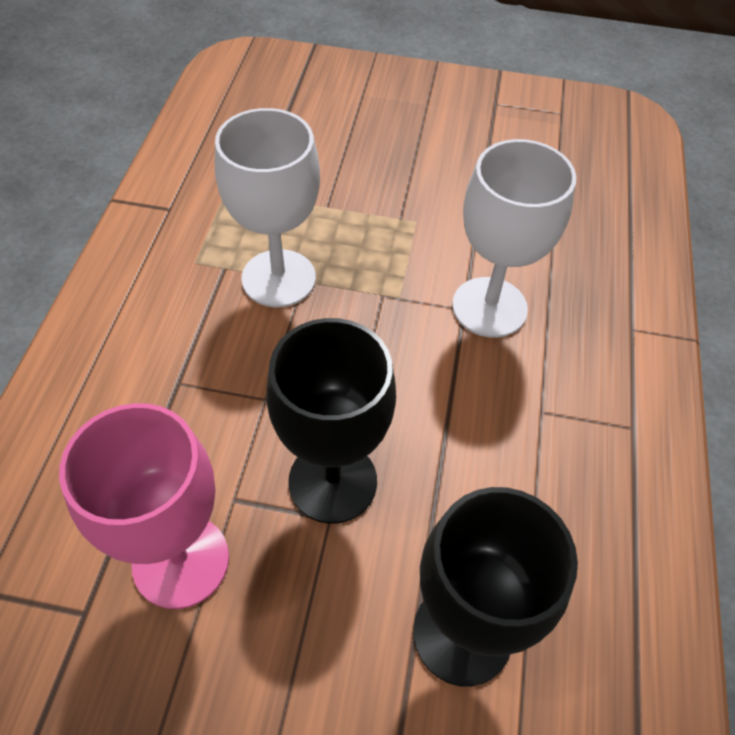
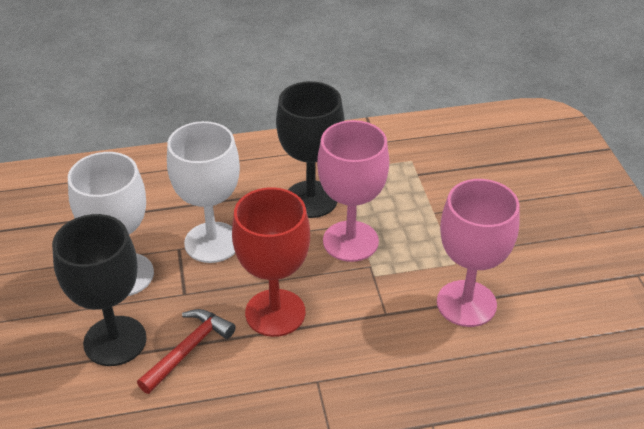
pink goblet: 1 -> 2
red goblet: 0 -> 1
red hammer: 0 -> 1

